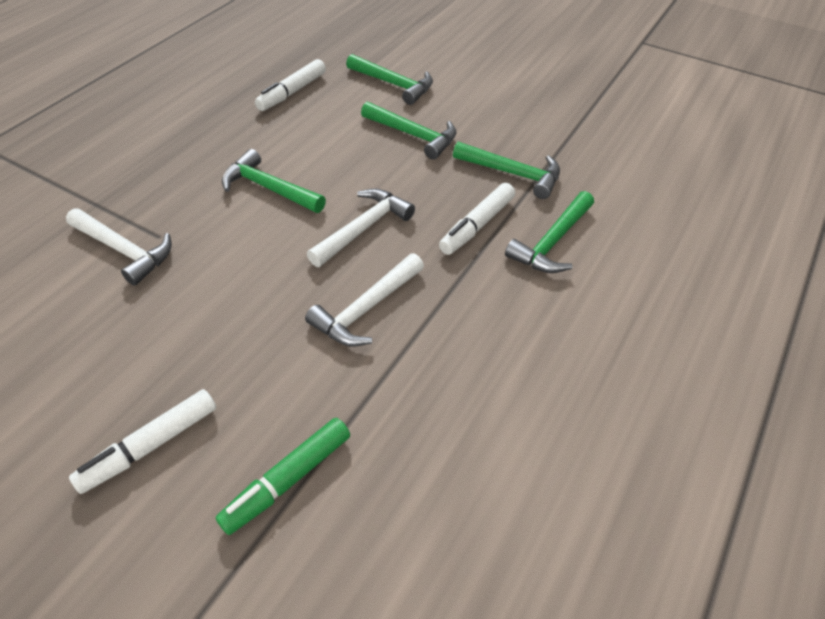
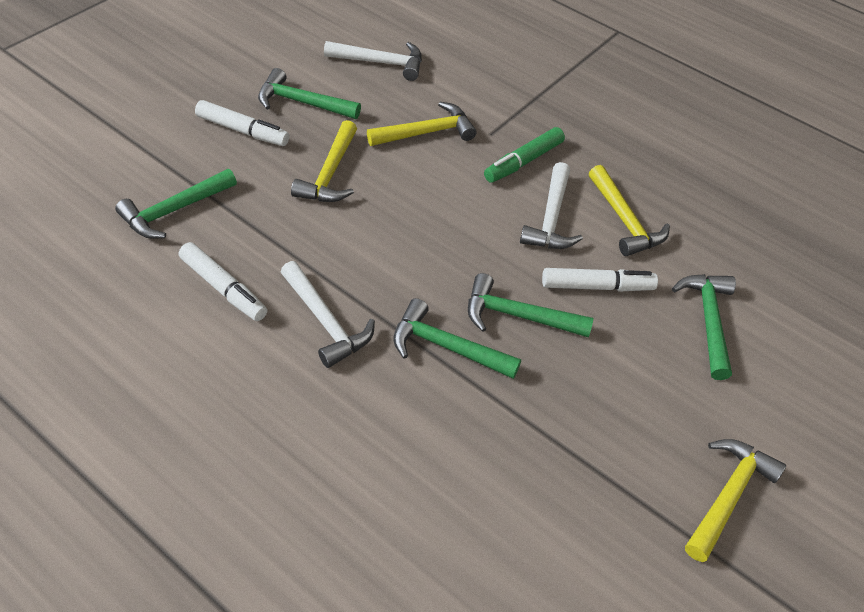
yellow hammer: 0 -> 4

